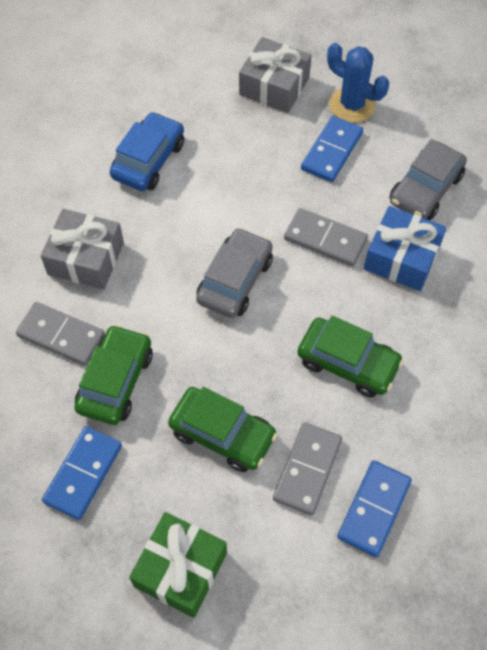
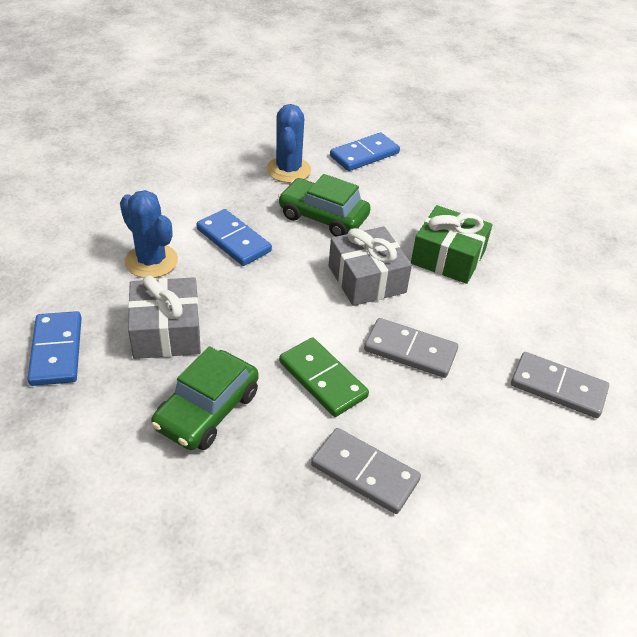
blue cactus: 1 -> 2
blue car: 1 -> 0
blue gift: 1 -> 0
green car: 3 -> 2
green domino: 0 -> 1
grey car: 2 -> 0

